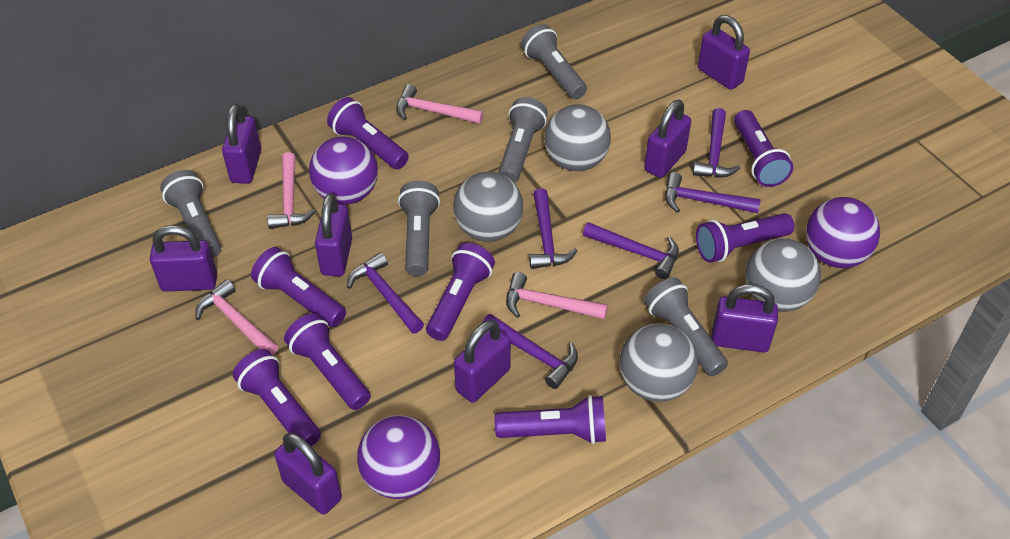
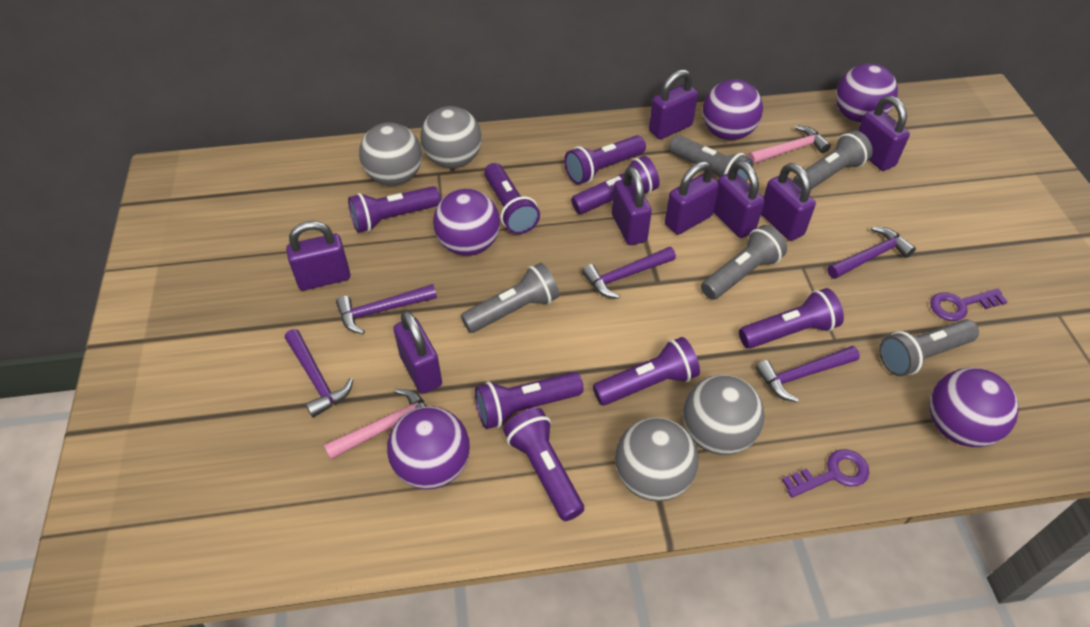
pink hammer: 4 -> 2
purple ball: 3 -> 5
purple hammer: 6 -> 5
purple key: 0 -> 2

